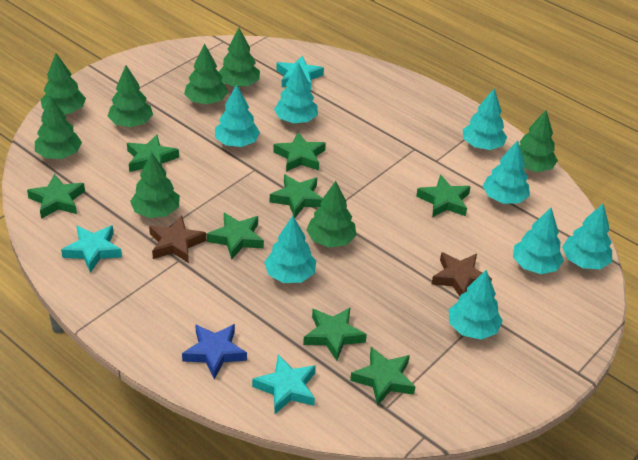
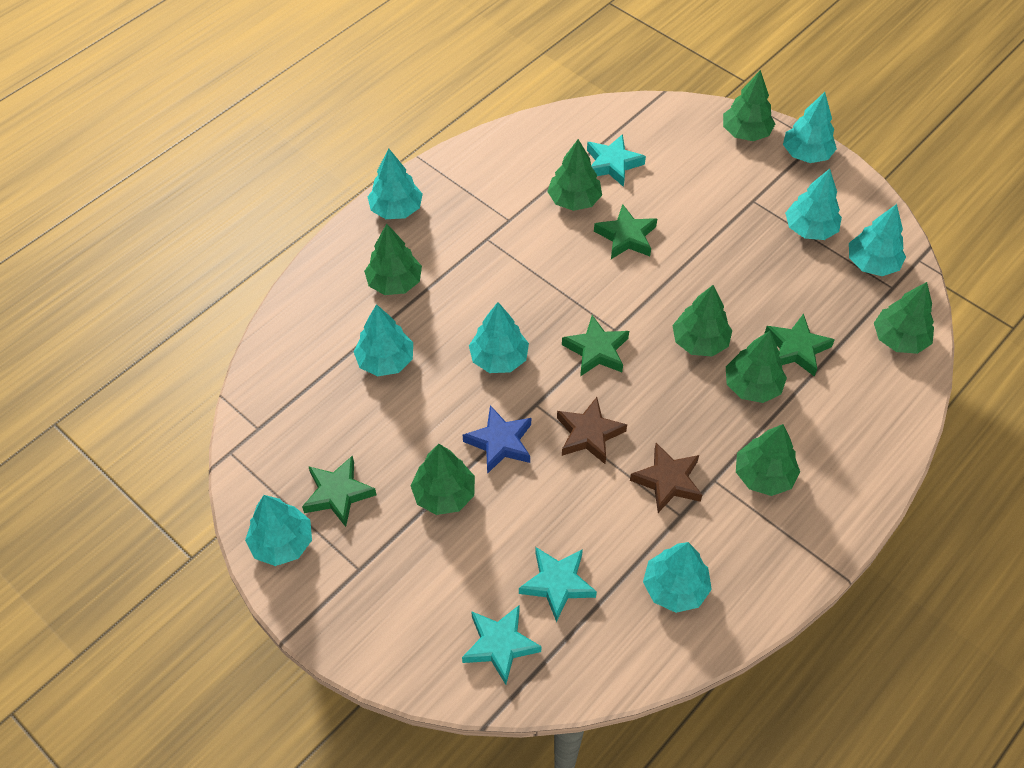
green star: 8 -> 4

